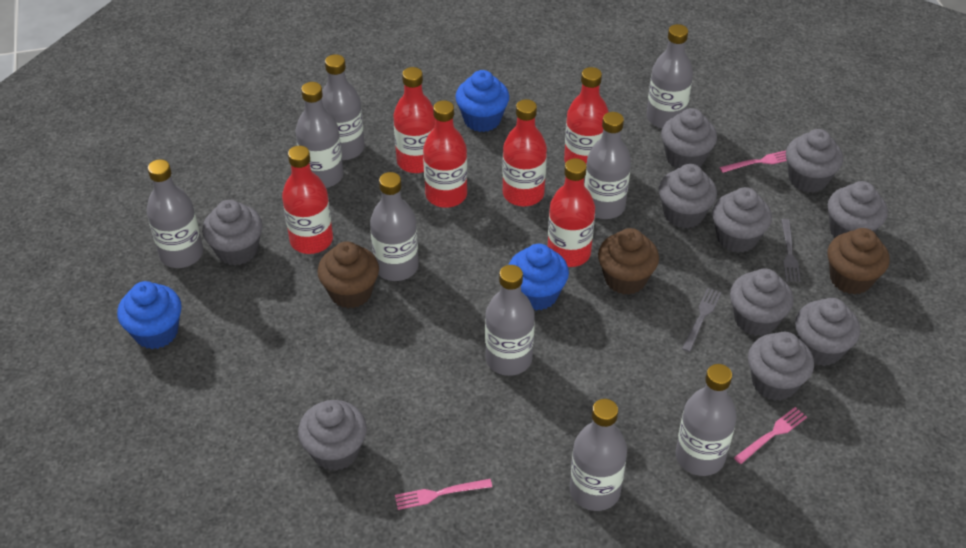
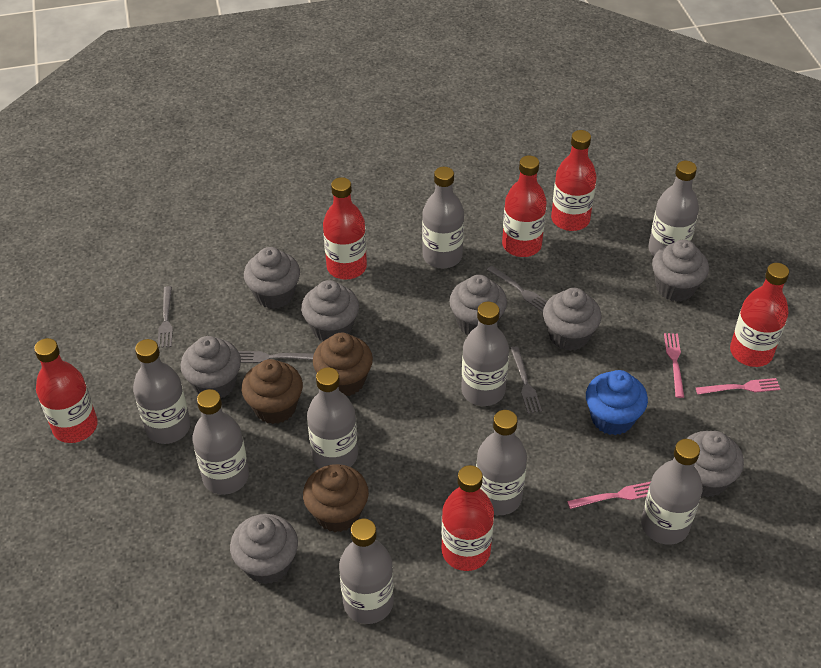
blue cupcake: 3 -> 1
grey cupcake: 10 -> 8
grey fork: 2 -> 4

